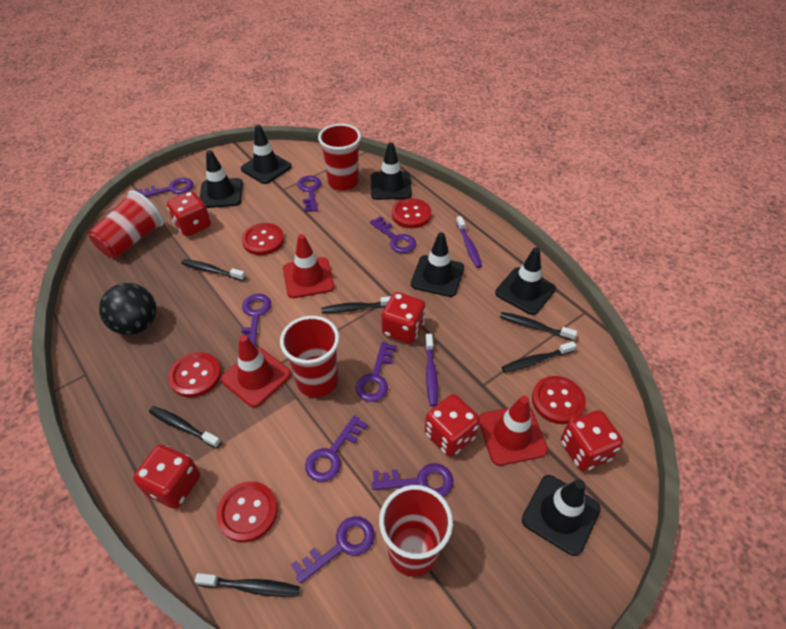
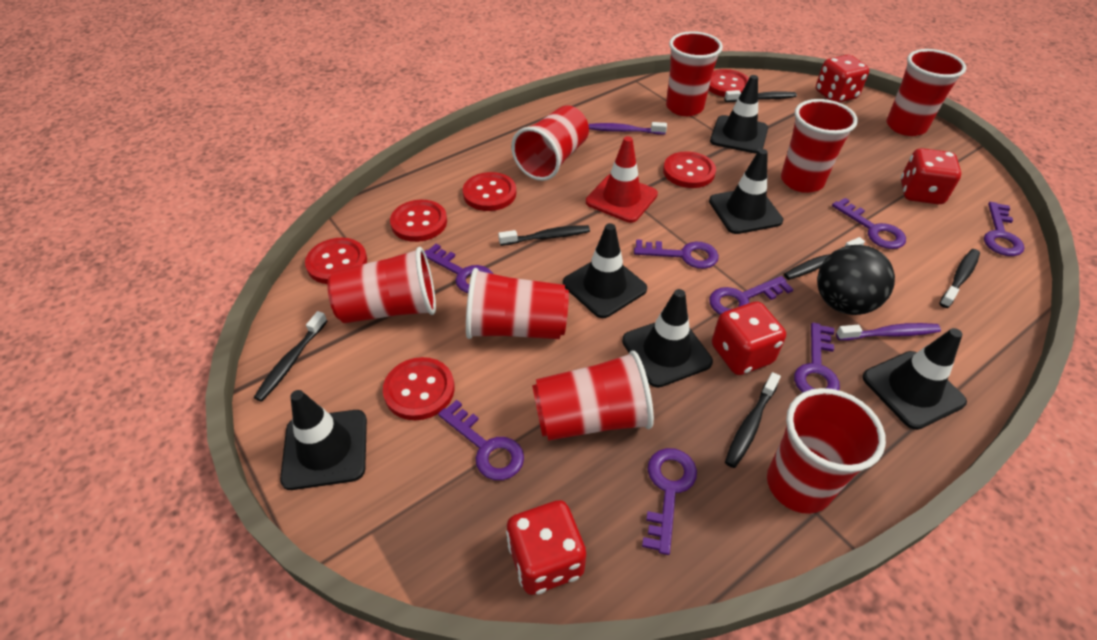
red button: 5 -> 6
red cup: 4 -> 8
red dice: 5 -> 4
red traffic cone: 3 -> 1

